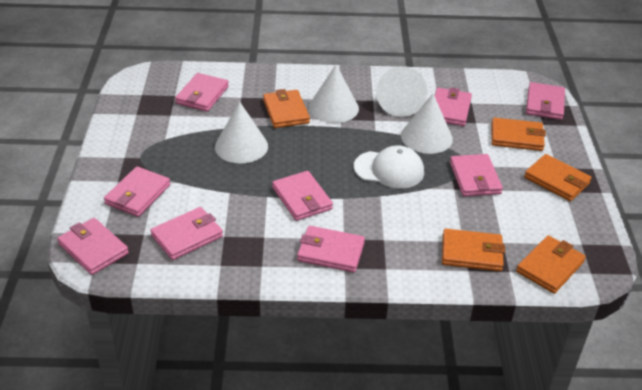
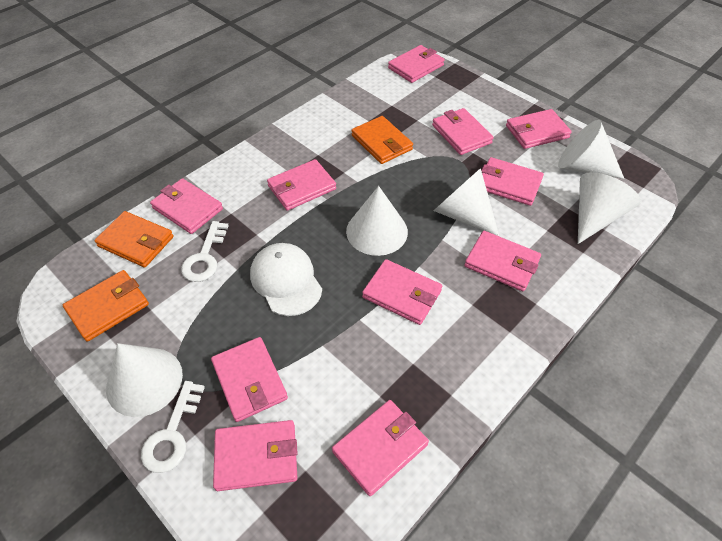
orange wallet: 5 -> 3
pink wallet: 9 -> 11
white cone: 4 -> 5
white key: 0 -> 2

